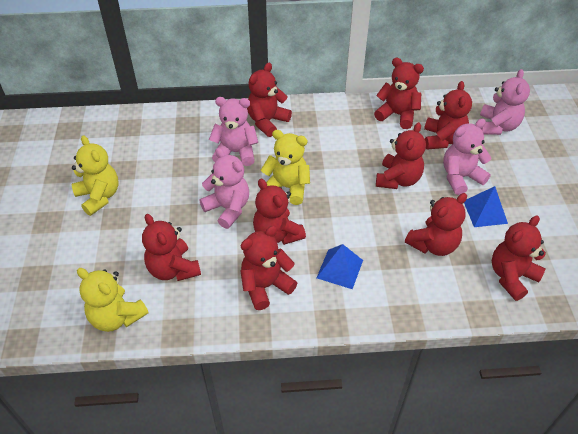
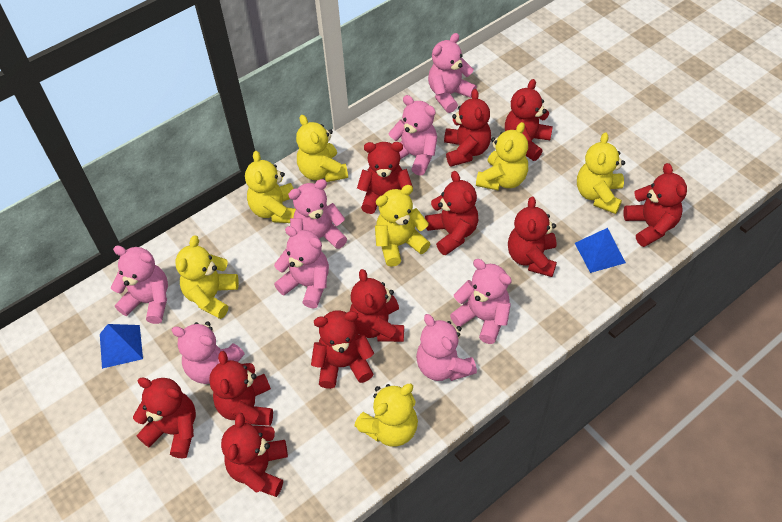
pink teddy bear: 4 -> 8
red teddy bear: 9 -> 11
yellow teddy bear: 3 -> 7

